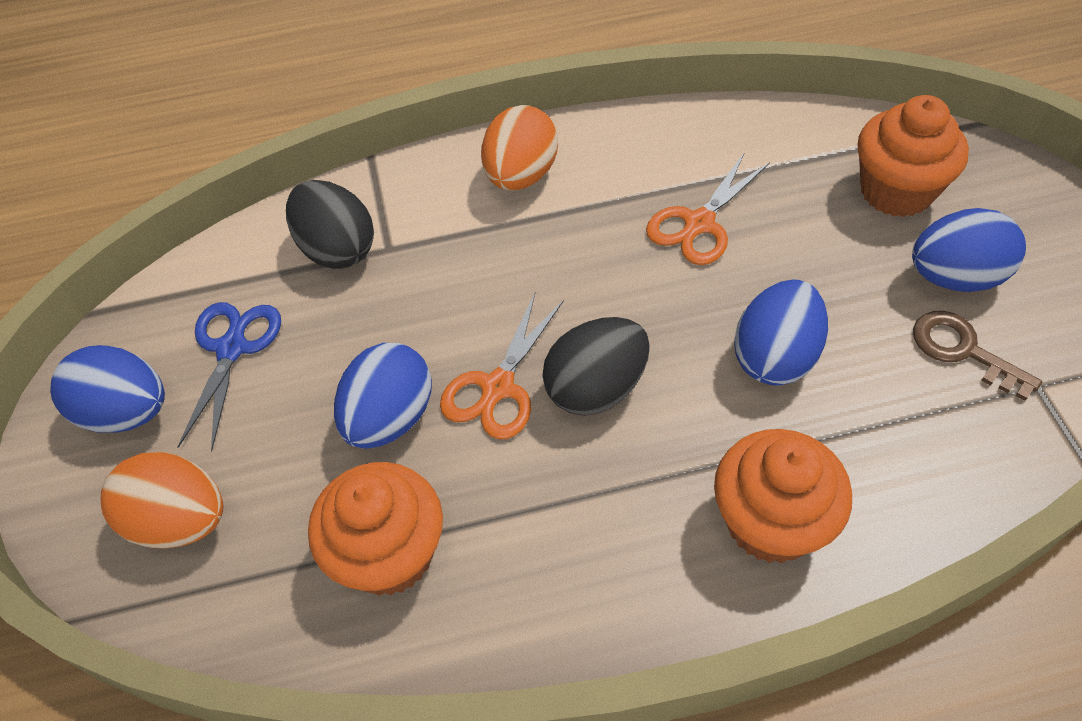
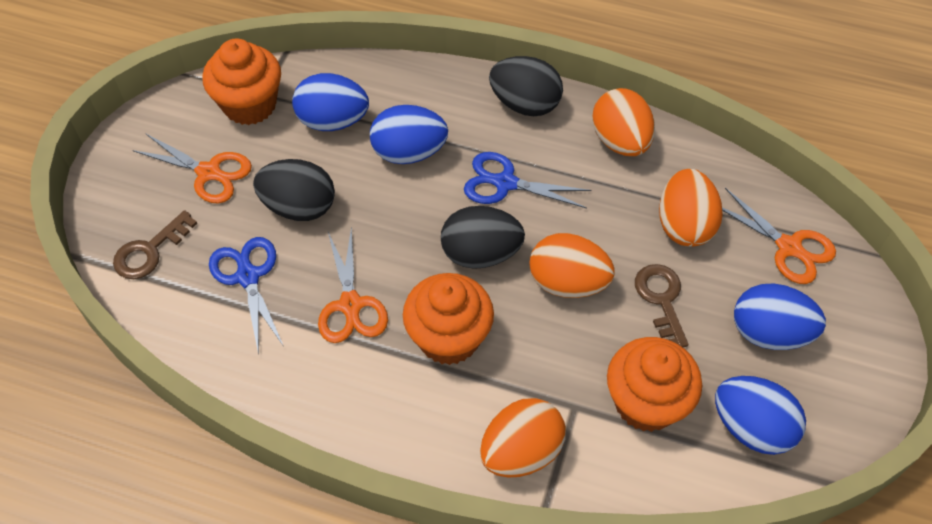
black egg: 2 -> 3
blue scissors: 1 -> 2
brown key: 1 -> 2
orange egg: 2 -> 4
orange scissors: 2 -> 3

